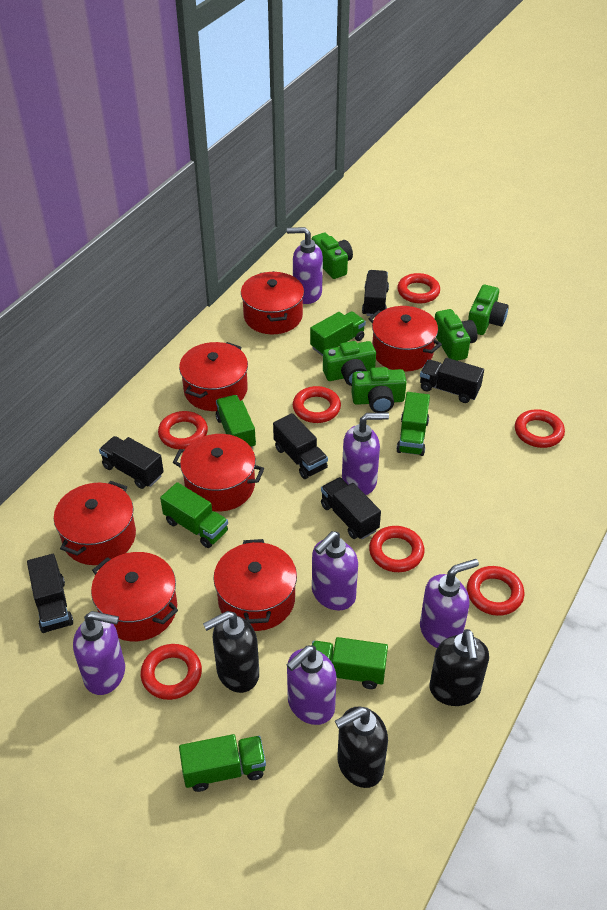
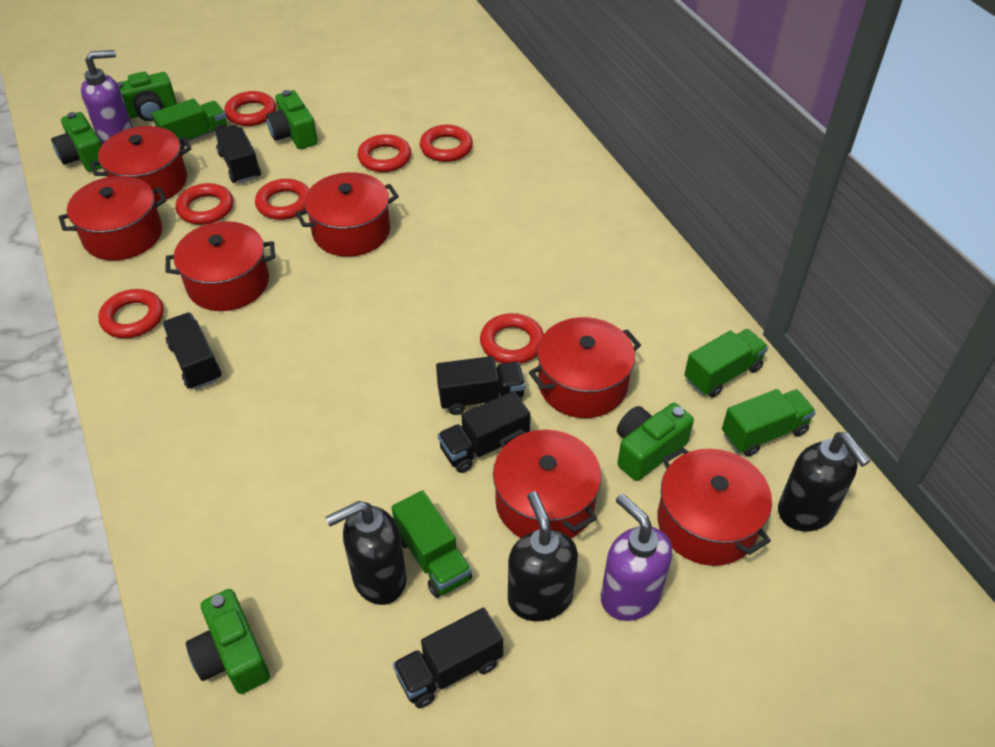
black truck: 6 -> 5
green truck: 6 -> 4
purple soap dispenser: 6 -> 2

